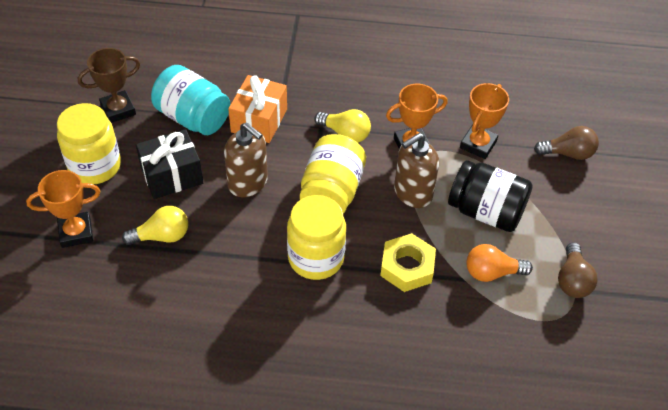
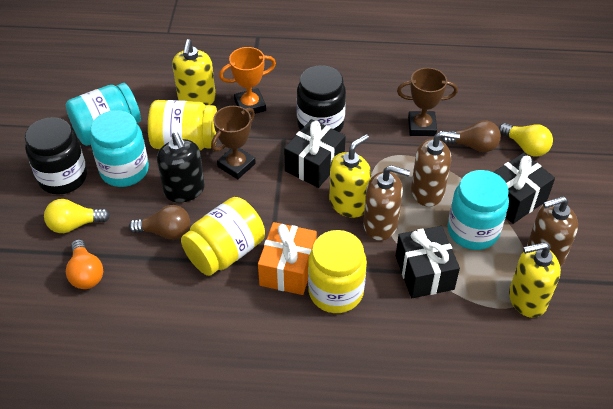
black gift: 1 -> 3
black jar: 1 -> 2
black soap dispenser: 0 -> 1
brown soap dispenser: 2 -> 3
brown trophy: 1 -> 2
orange trophy: 3 -> 1
turquoise jar: 1 -> 3
yellow nut: 1 -> 0
yellow soap dispenser: 0 -> 3

